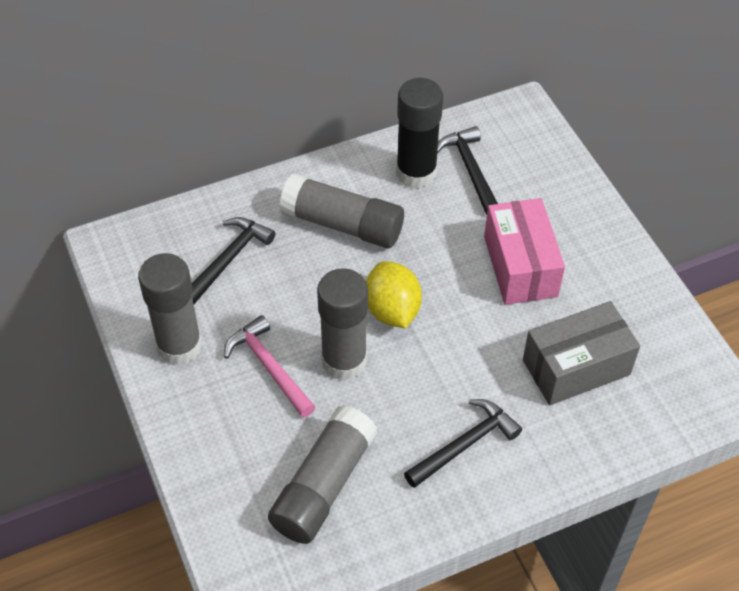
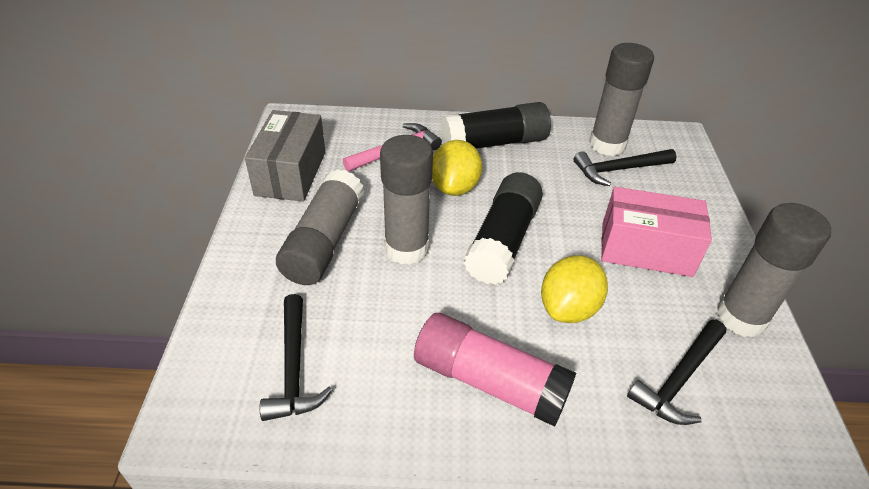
black glue stick: 1 -> 2
pink glue stick: 0 -> 1
yellow lemon: 1 -> 2

